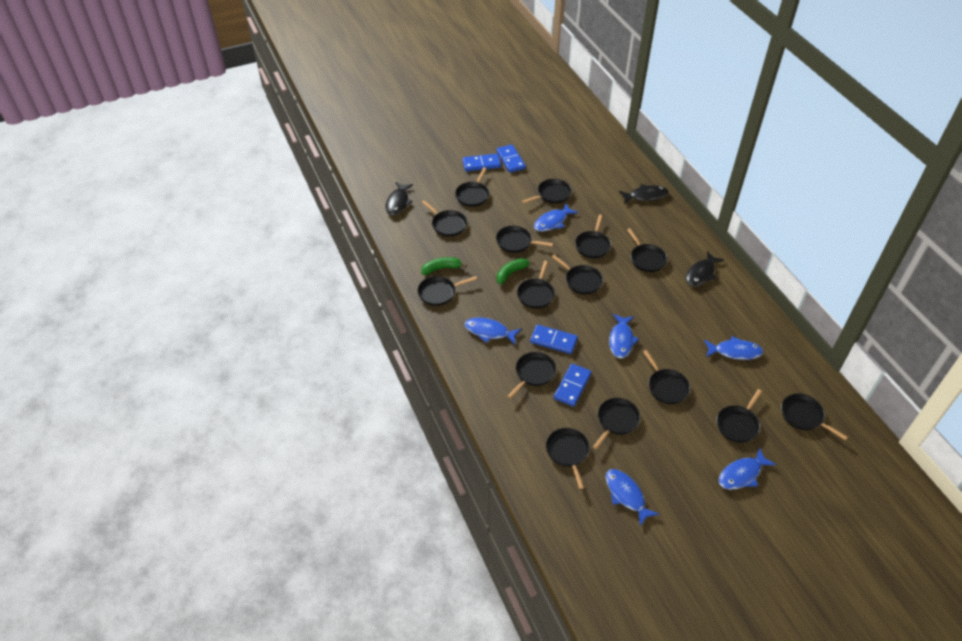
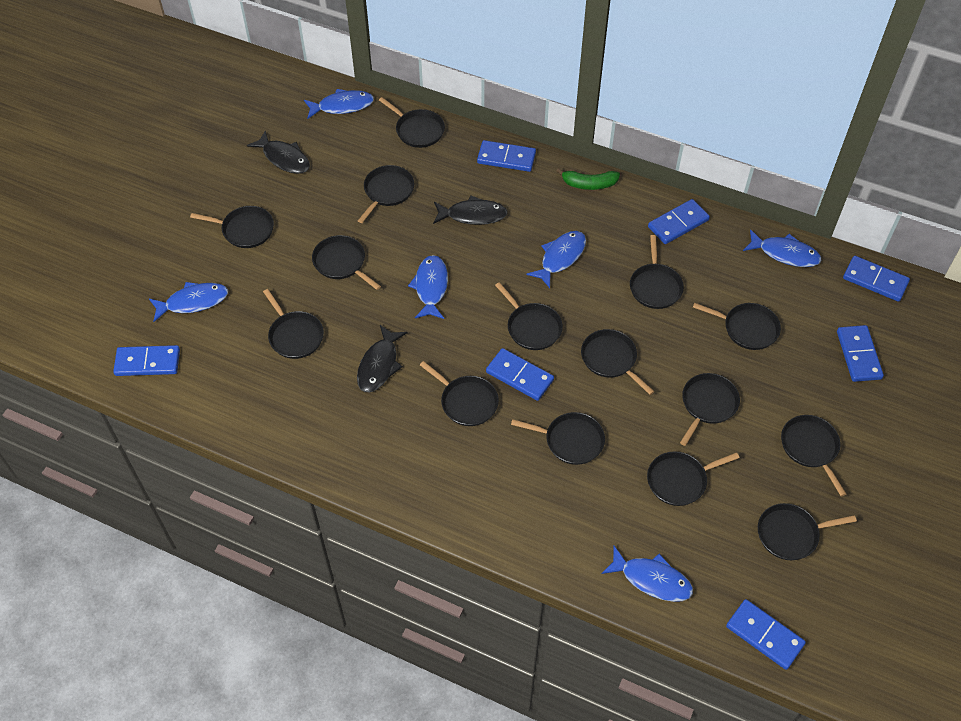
blue domino: 4 -> 7
green banana: 2 -> 1

